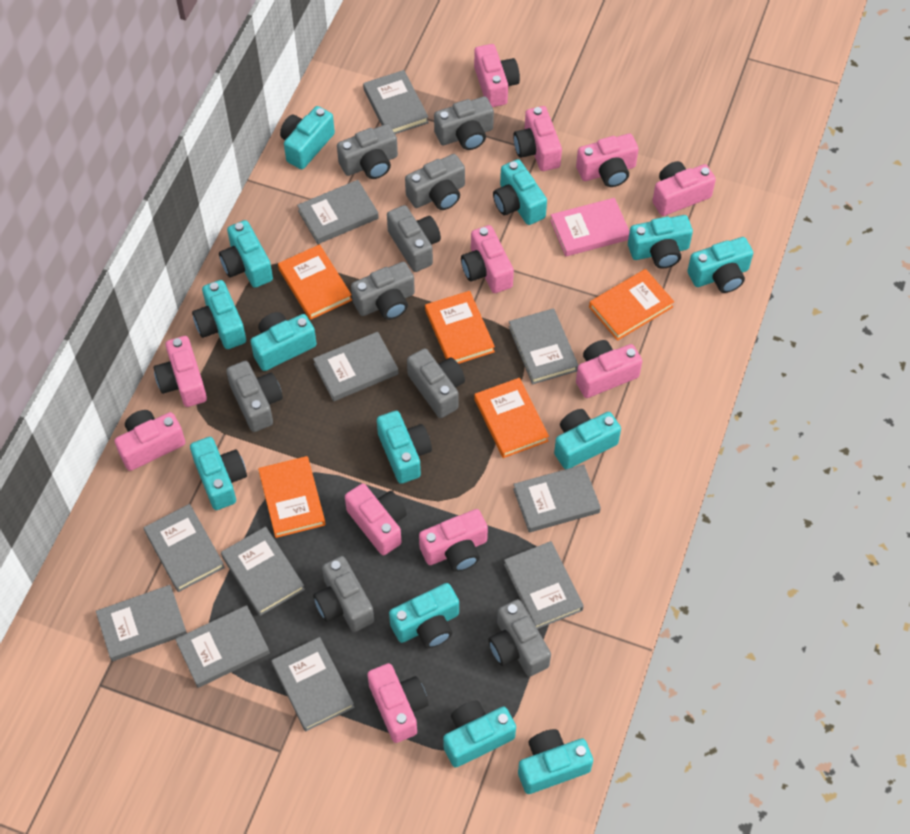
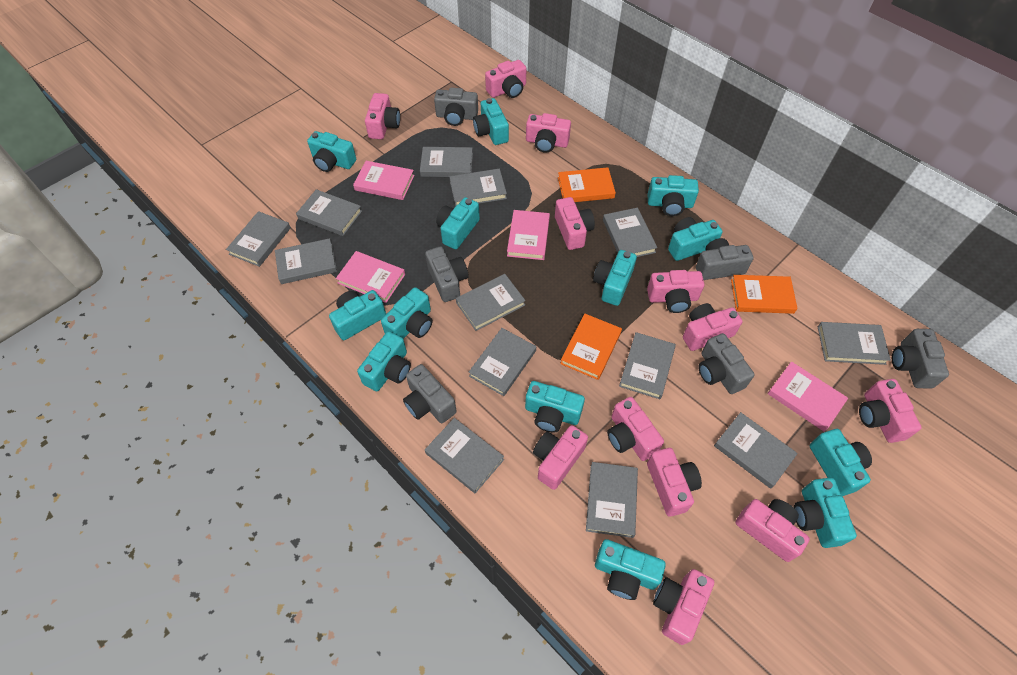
grey book: 11 -> 13
grey camera: 9 -> 6
orange book: 5 -> 3
pink book: 1 -> 4
pink camera: 11 -> 12

